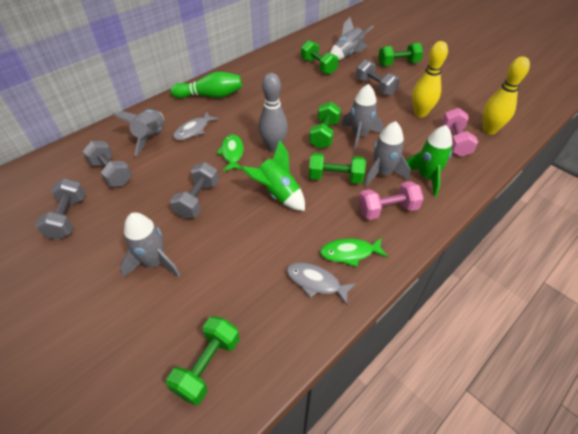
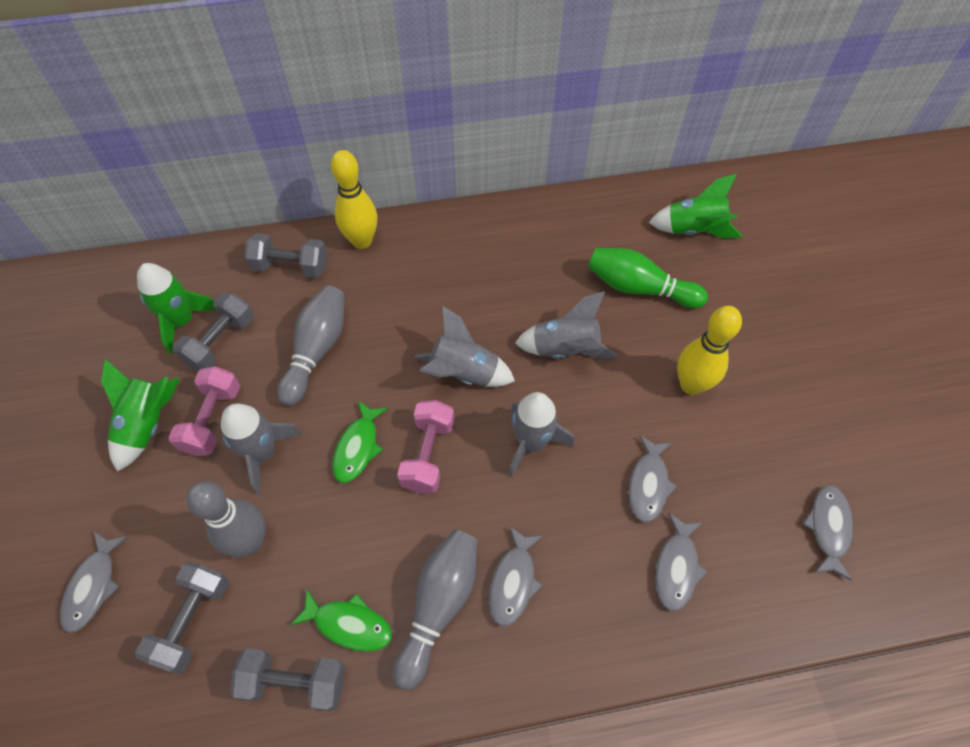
green dumbbell: 5 -> 0
green rocket: 2 -> 3
grey bowling pin: 1 -> 3
grey fish: 2 -> 5
grey rocket: 5 -> 4

